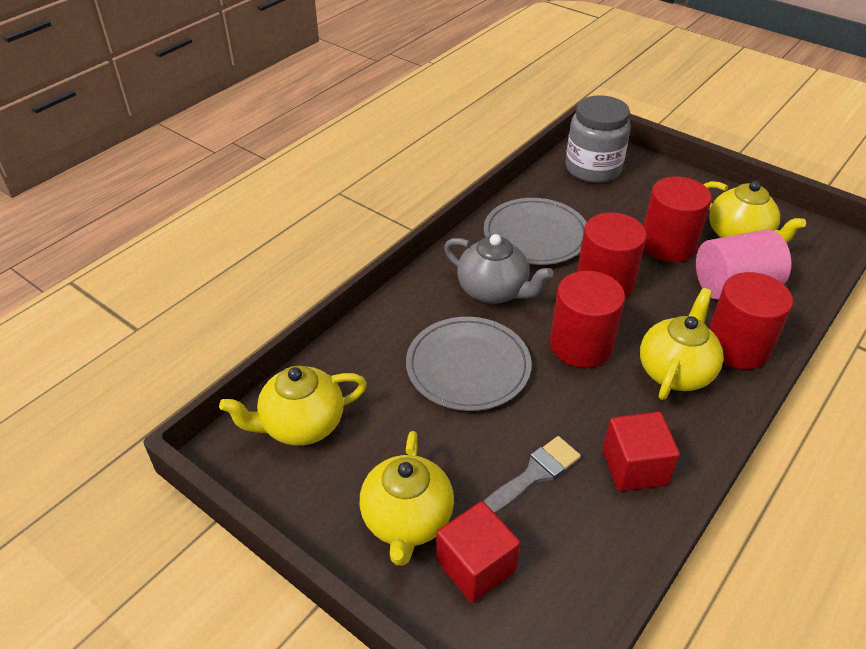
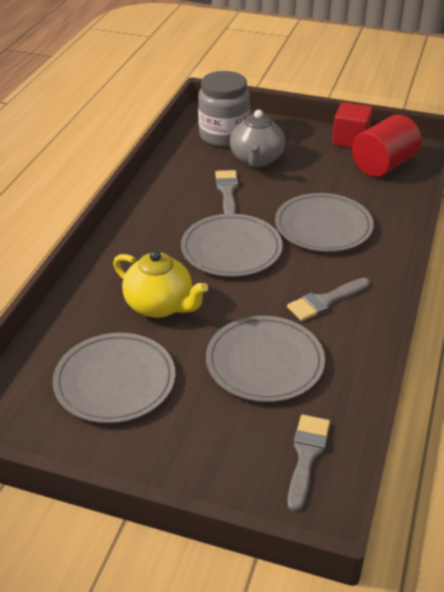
grey brush: 1 -> 3
grey plate: 2 -> 4
pink cylinder: 1 -> 0
red cube: 2 -> 1
red cylinder: 4 -> 1
yellow teapot: 4 -> 1

